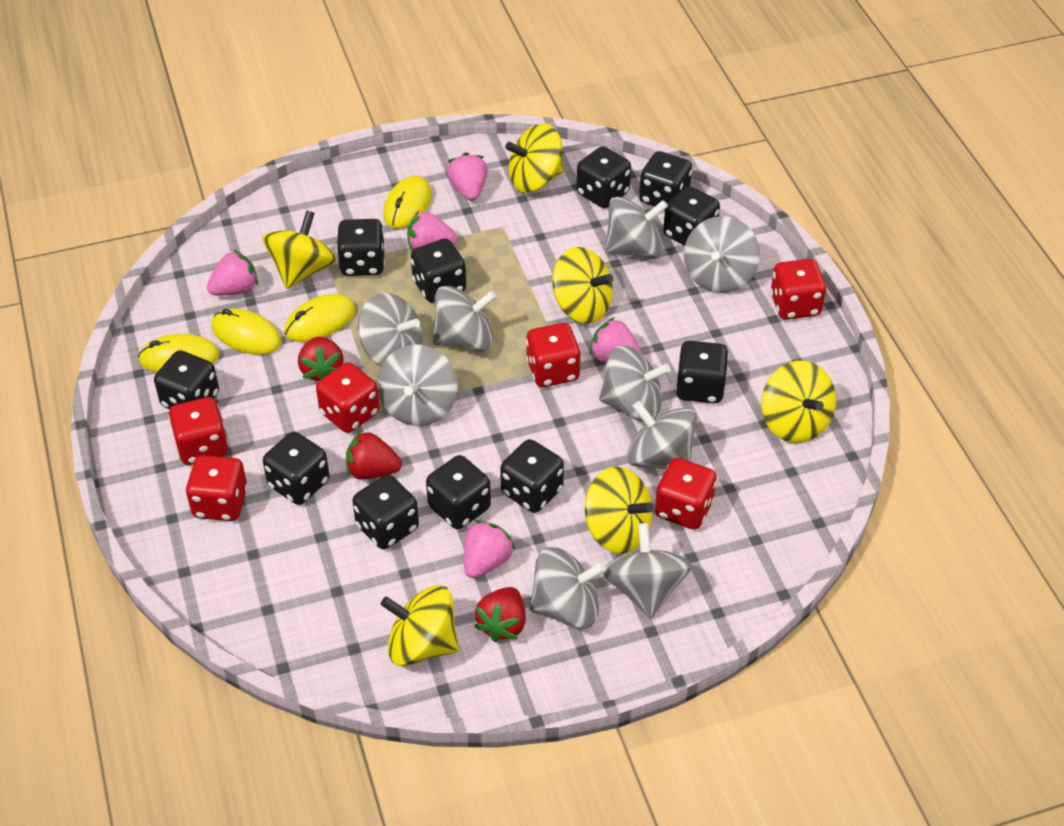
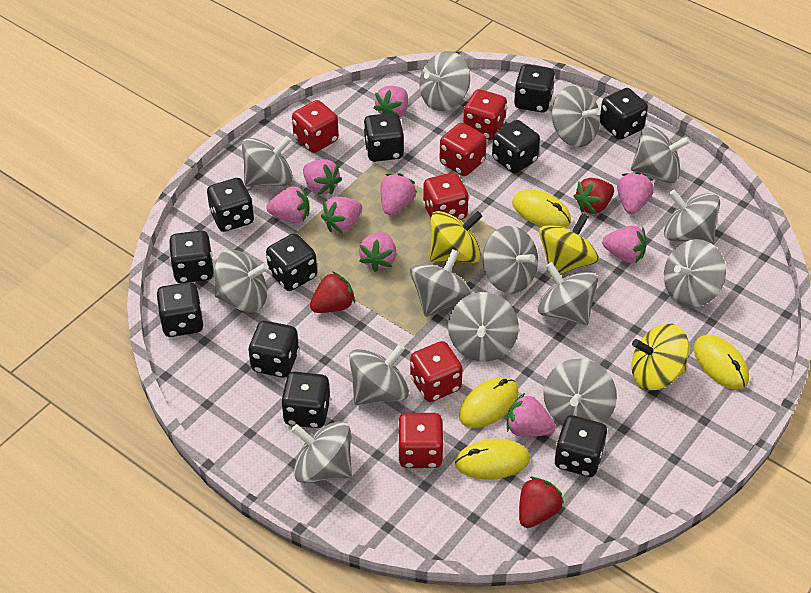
grey spinning top: 9 -> 14
pink strawberry: 5 -> 9
yellow spinning top: 6 -> 3

